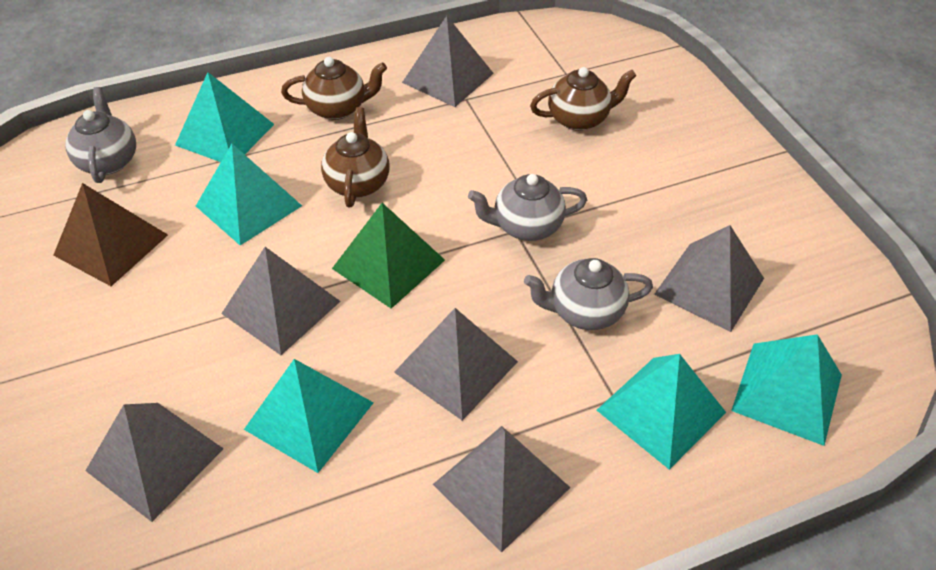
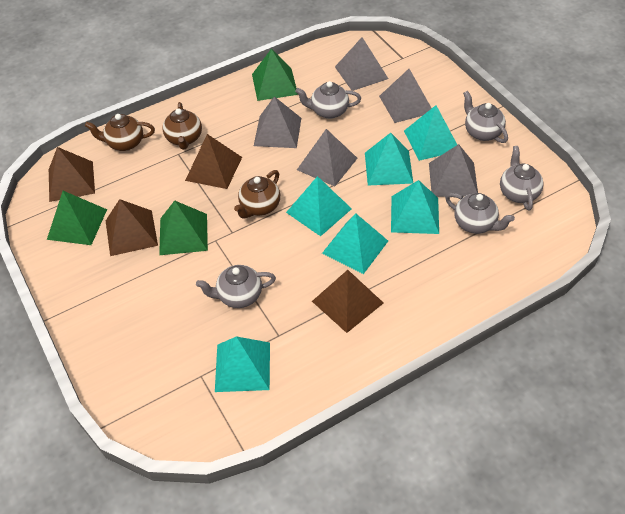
brown pyramid: 1 -> 4
green pyramid: 1 -> 3
grey pyramid: 6 -> 5
grey teapot: 3 -> 5
turquoise pyramid: 5 -> 6

